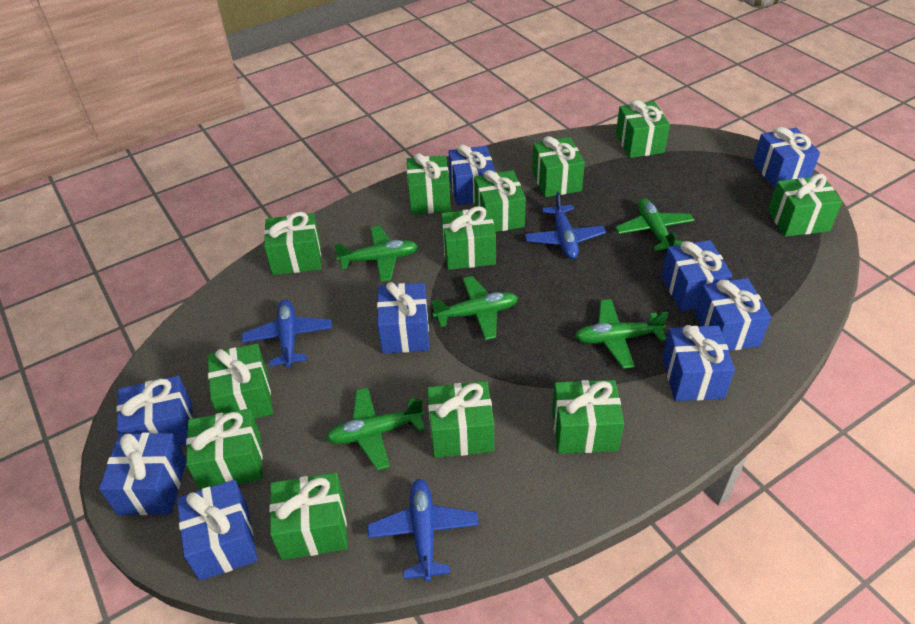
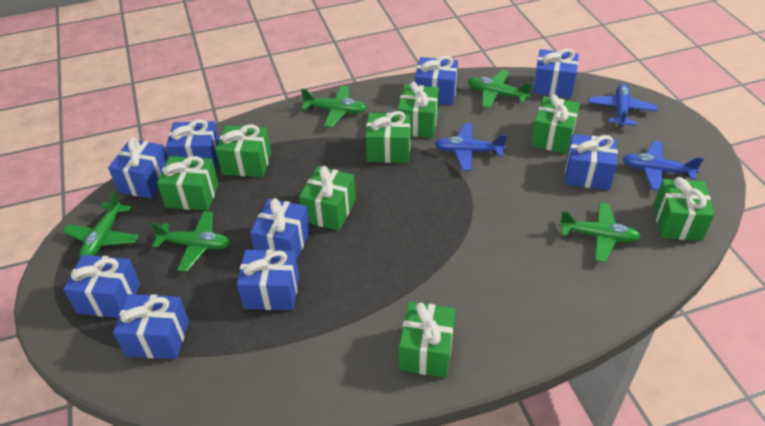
green gift: 12 -> 8

